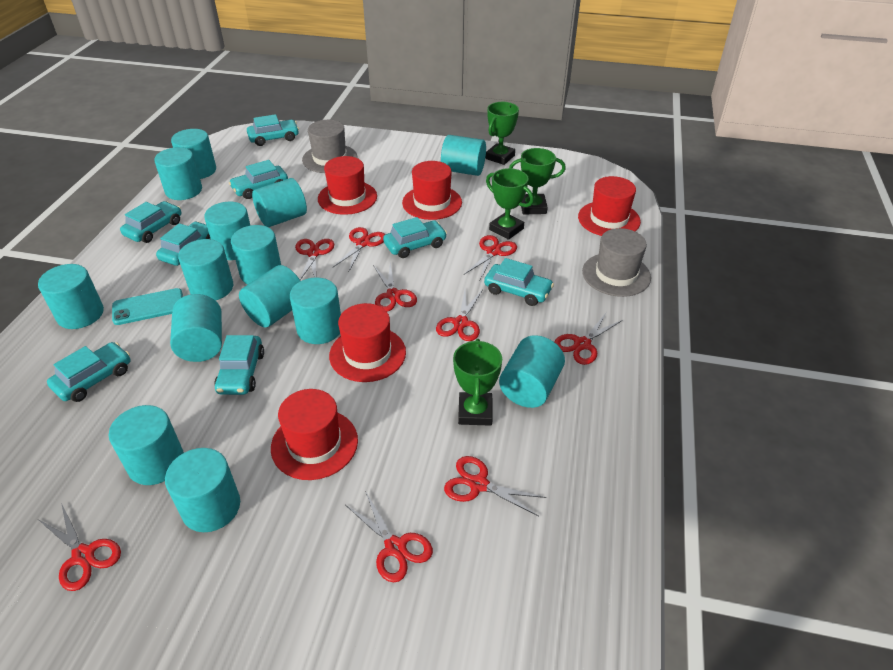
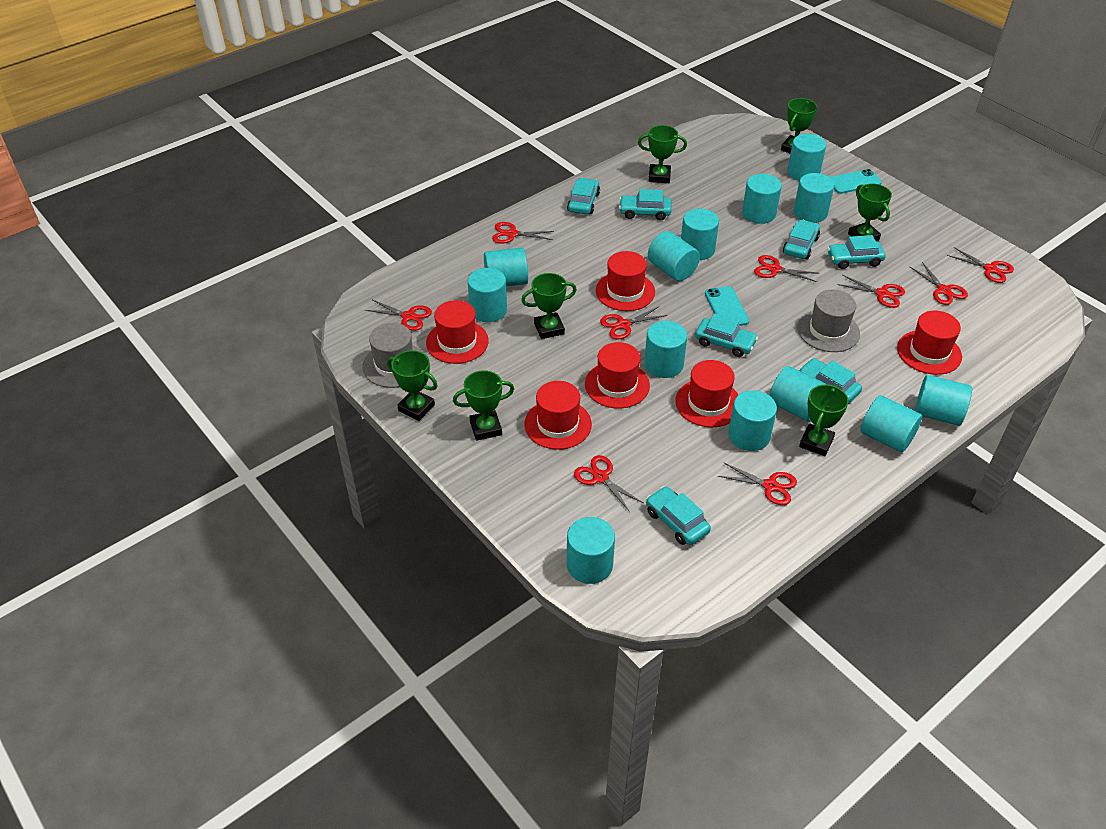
green trophy: 4 -> 7
red hat: 5 -> 6
turquoise car: 8 -> 7
turquoise cylinder: 14 -> 13
turquoise phone: 1 -> 2

